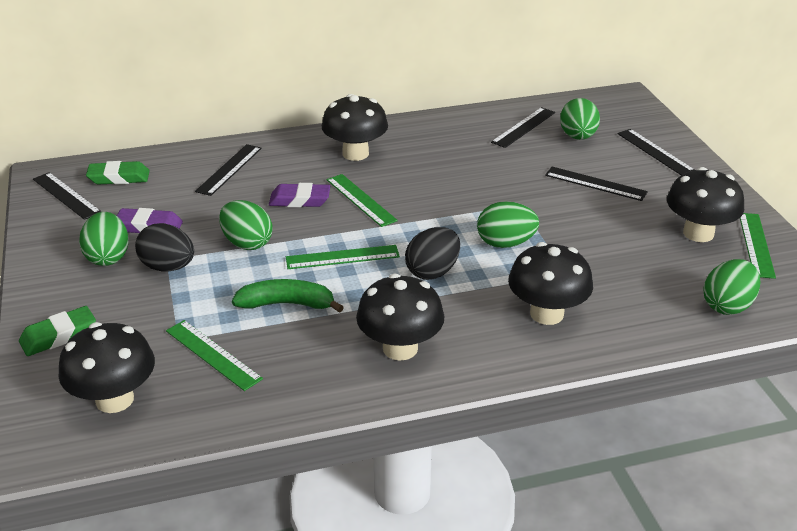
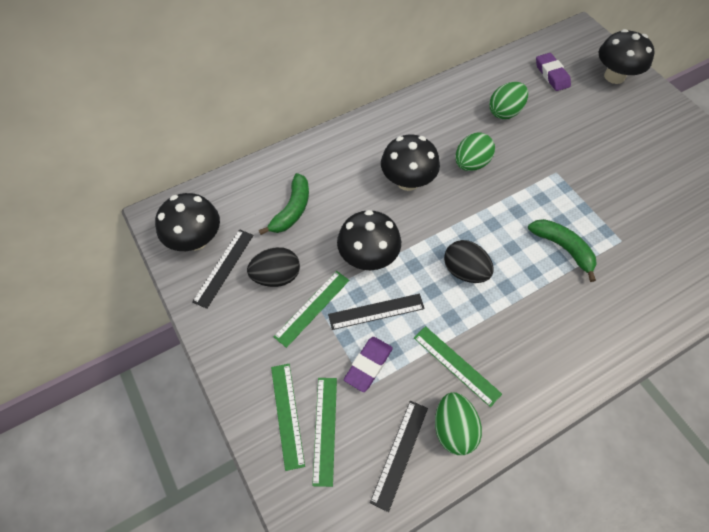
black mushroom: 5 -> 4
black ruler: 5 -> 3
green banana: 1 -> 2
green egg: 5 -> 3
green eraser: 2 -> 0

